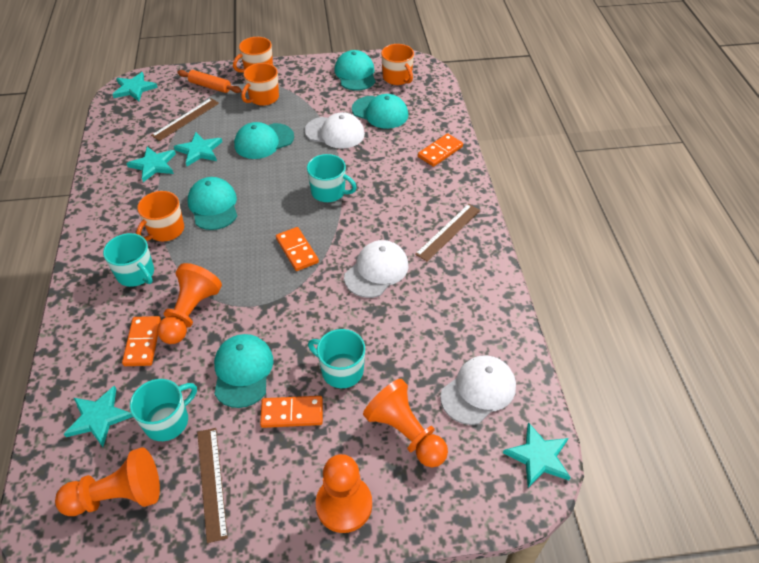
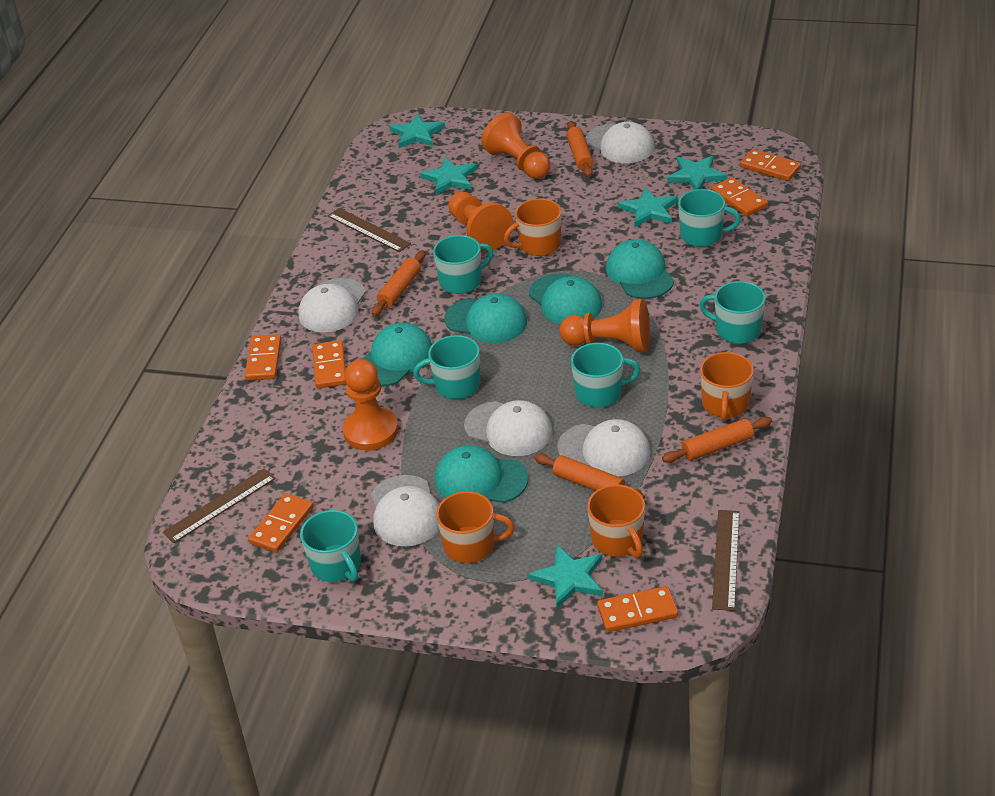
orange domino: 4 -> 6
orange rolling pin: 1 -> 4
turquoise mug: 4 -> 6
white cap: 3 -> 5

